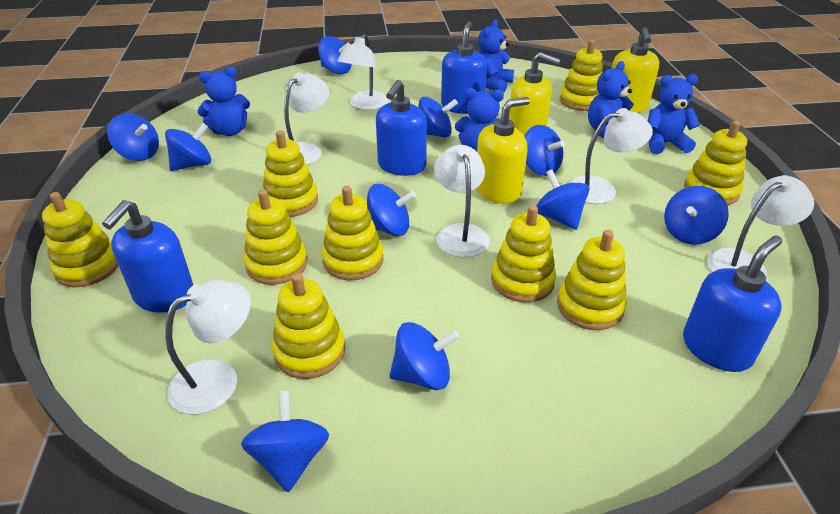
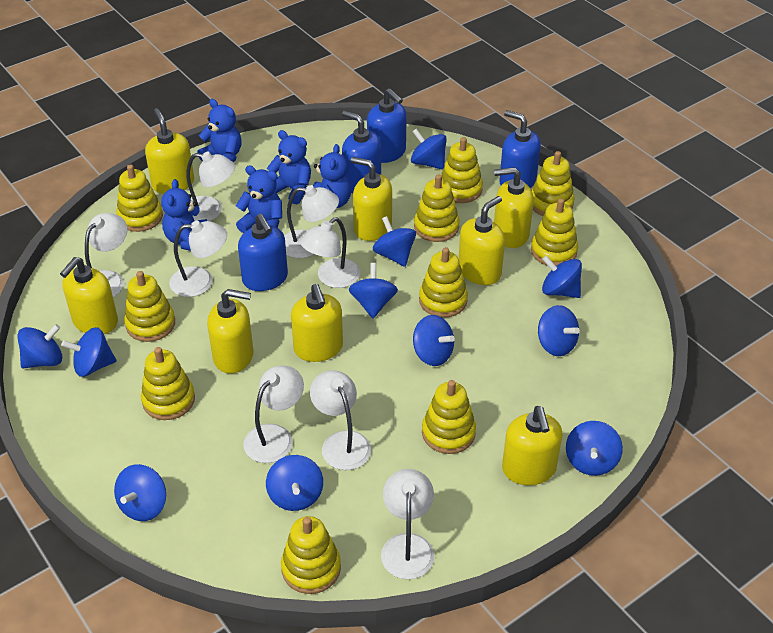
blue spinning top: 10 -> 11
white lamp: 6 -> 8
yellow soap dispenser: 3 -> 8
yellow stacking toy: 9 -> 10

